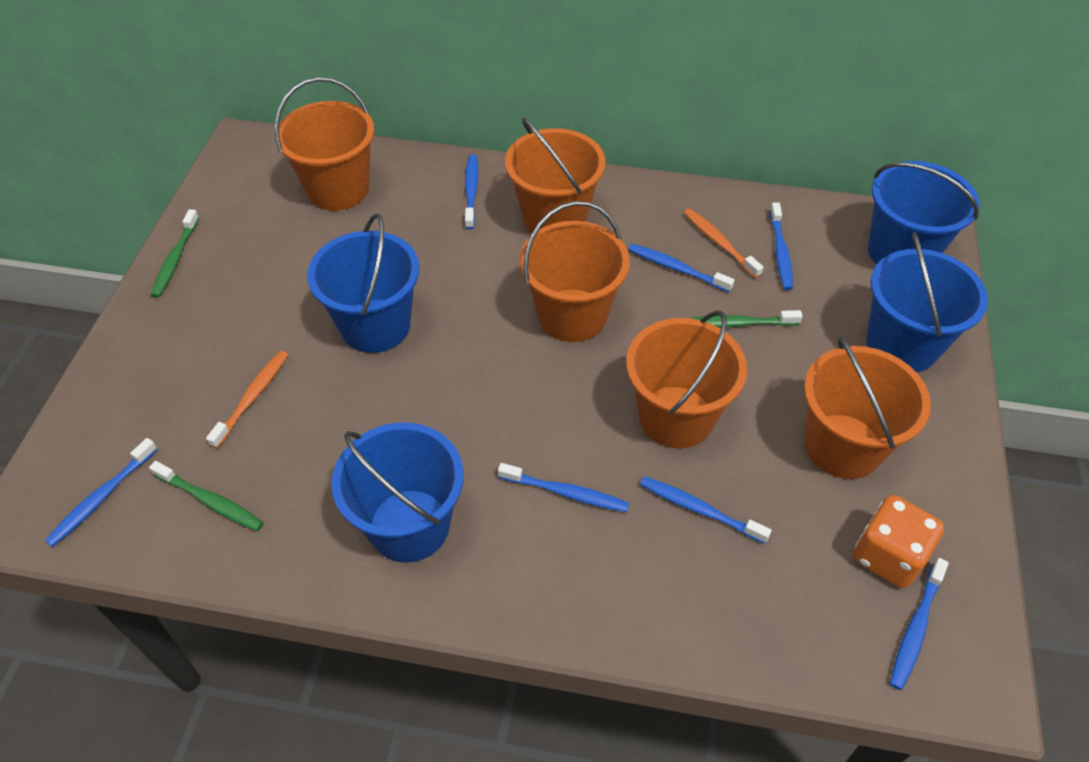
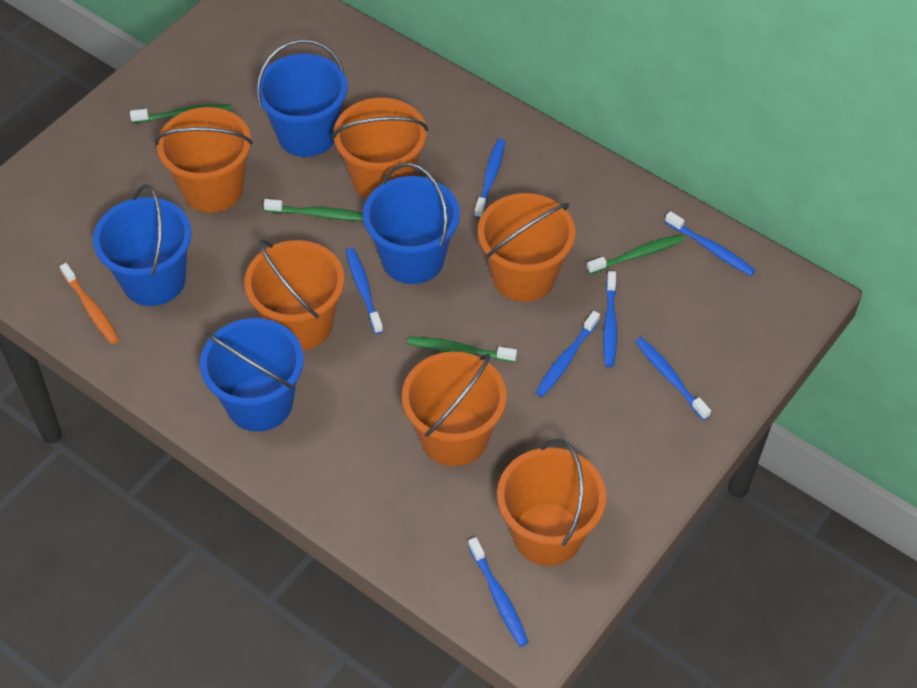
green toothbrush: 3 -> 4
orange bucket: 5 -> 6
orange dice: 1 -> 0
orange toothbrush: 2 -> 1

